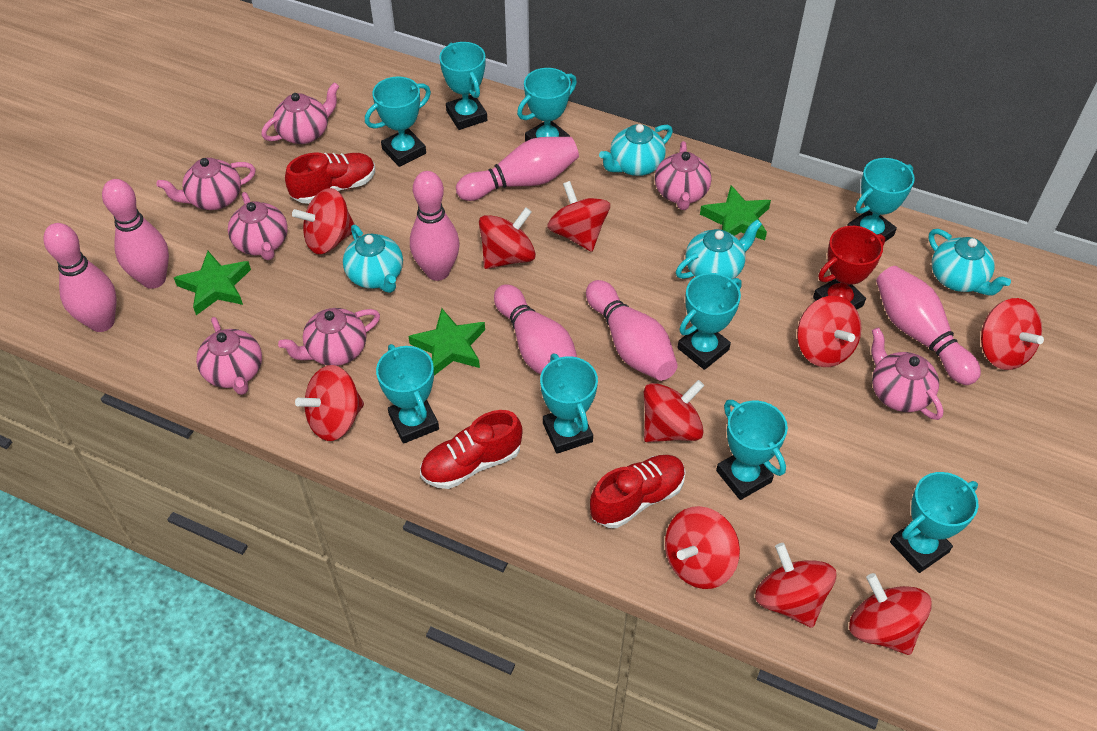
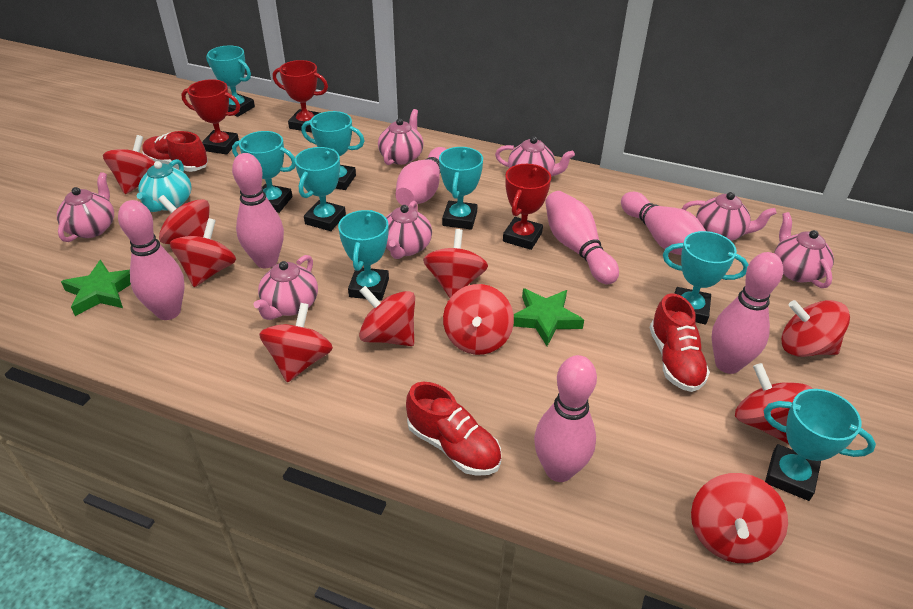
green star: 3 -> 2
red trophy: 1 -> 3
turquoise teapot: 4 -> 1
turquoise trophy: 9 -> 8

